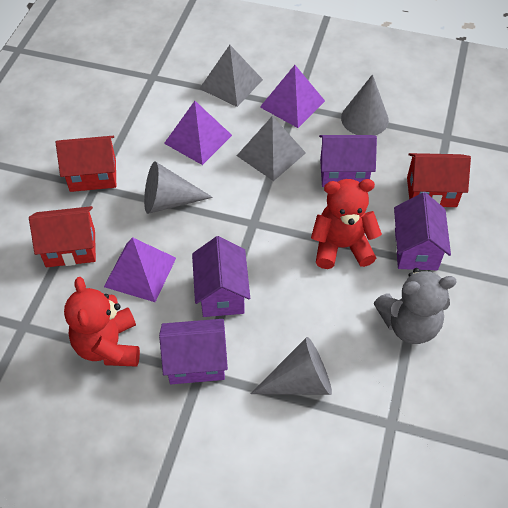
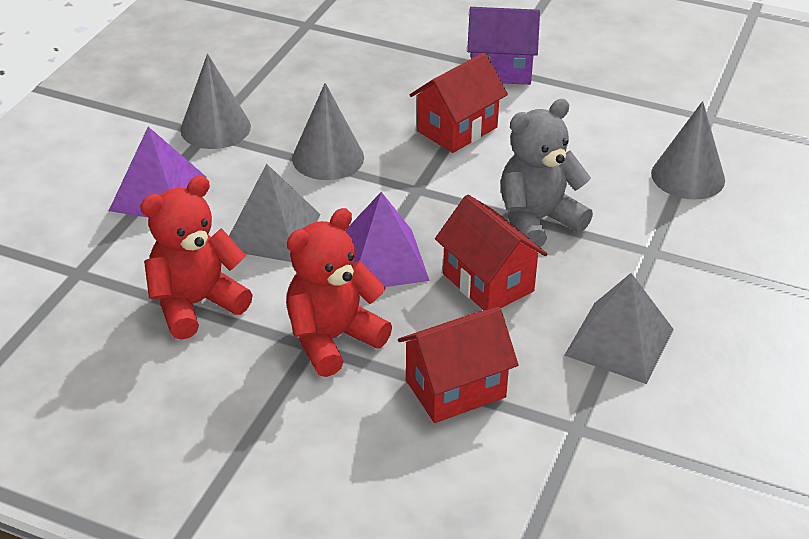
purple house: 4 -> 1
purple pyramid: 3 -> 2

